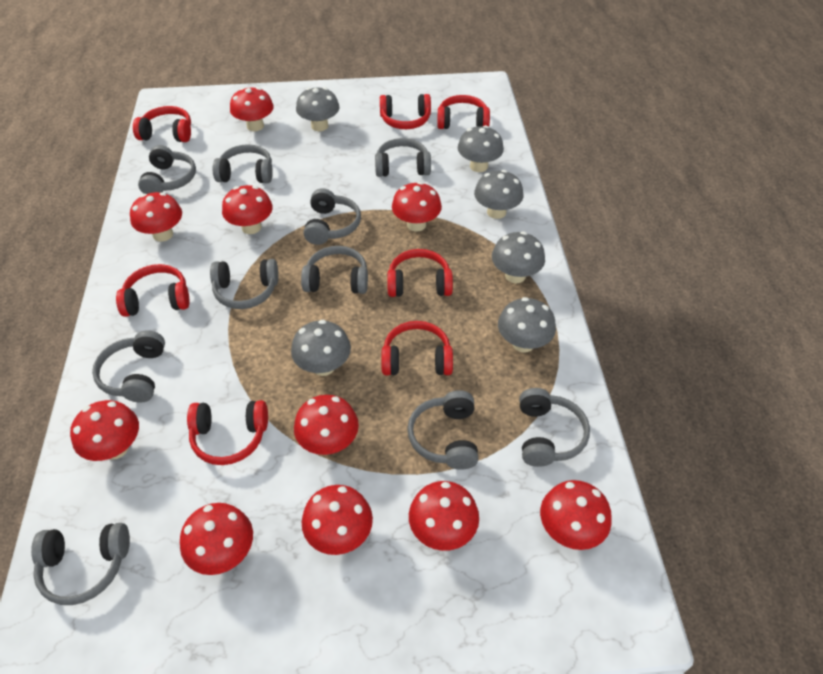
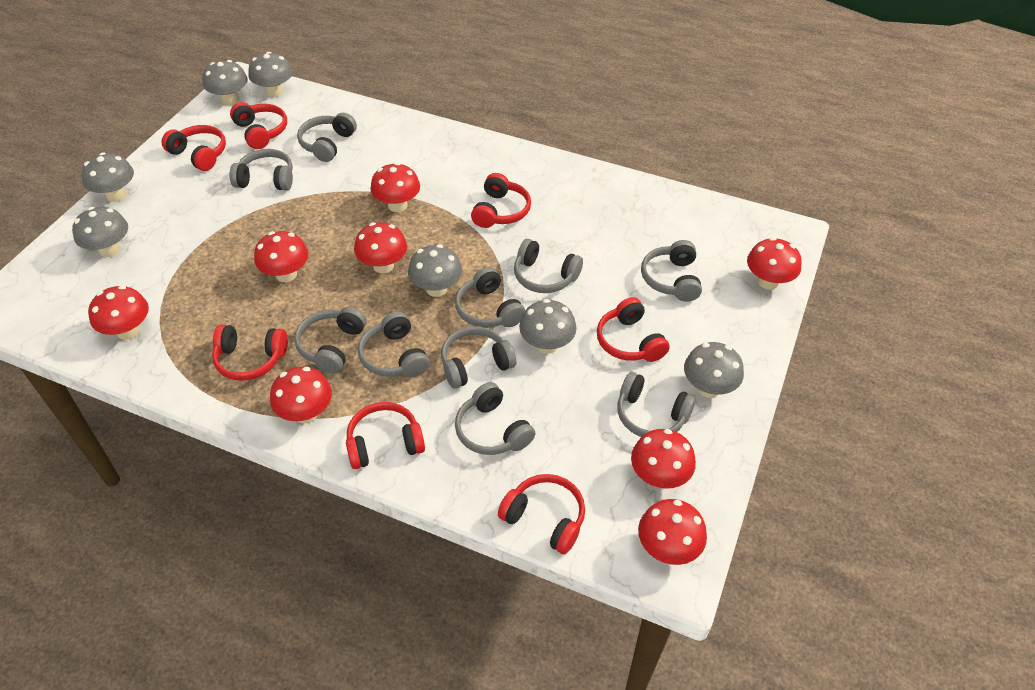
grey mushroom: 6 -> 7
red mushroom: 10 -> 8

